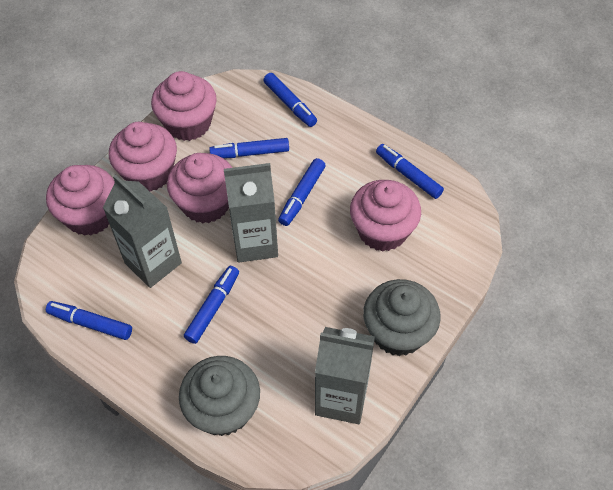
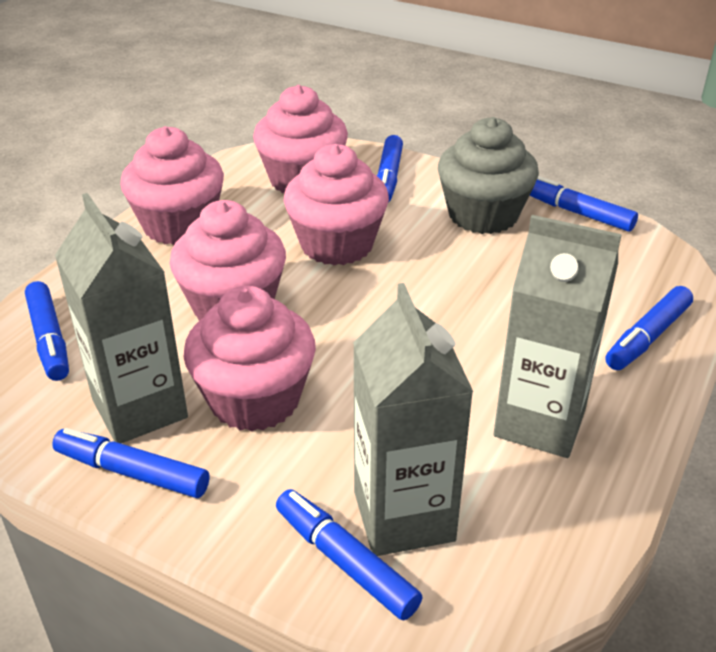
grey cupcake: 2 -> 1

